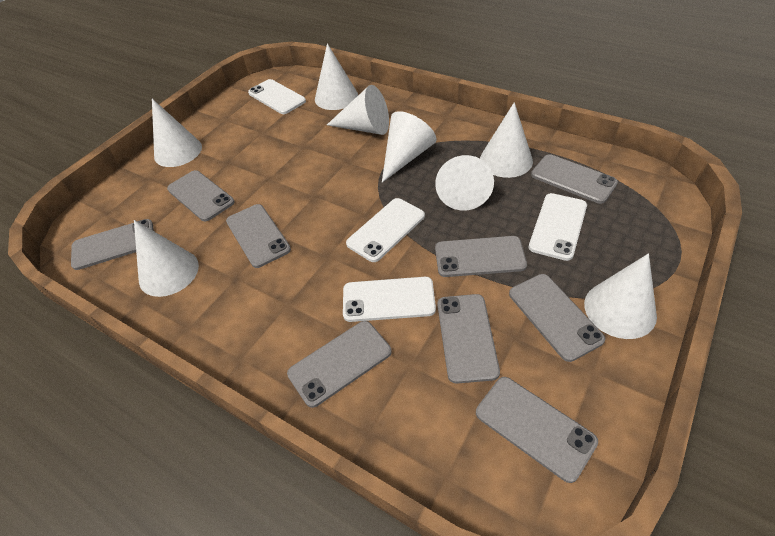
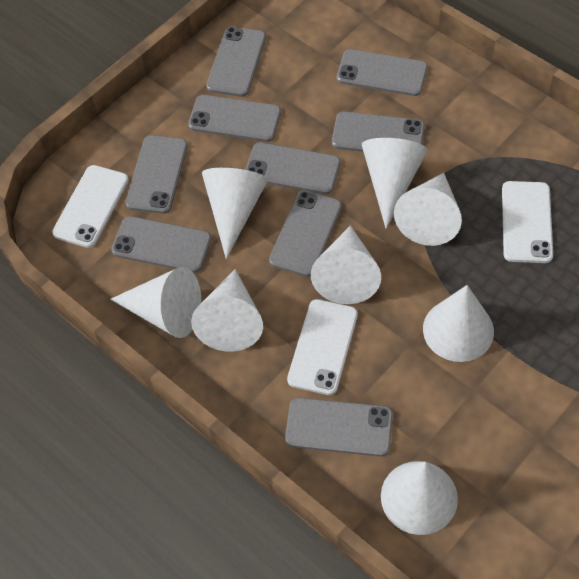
white phone: 4 -> 3

